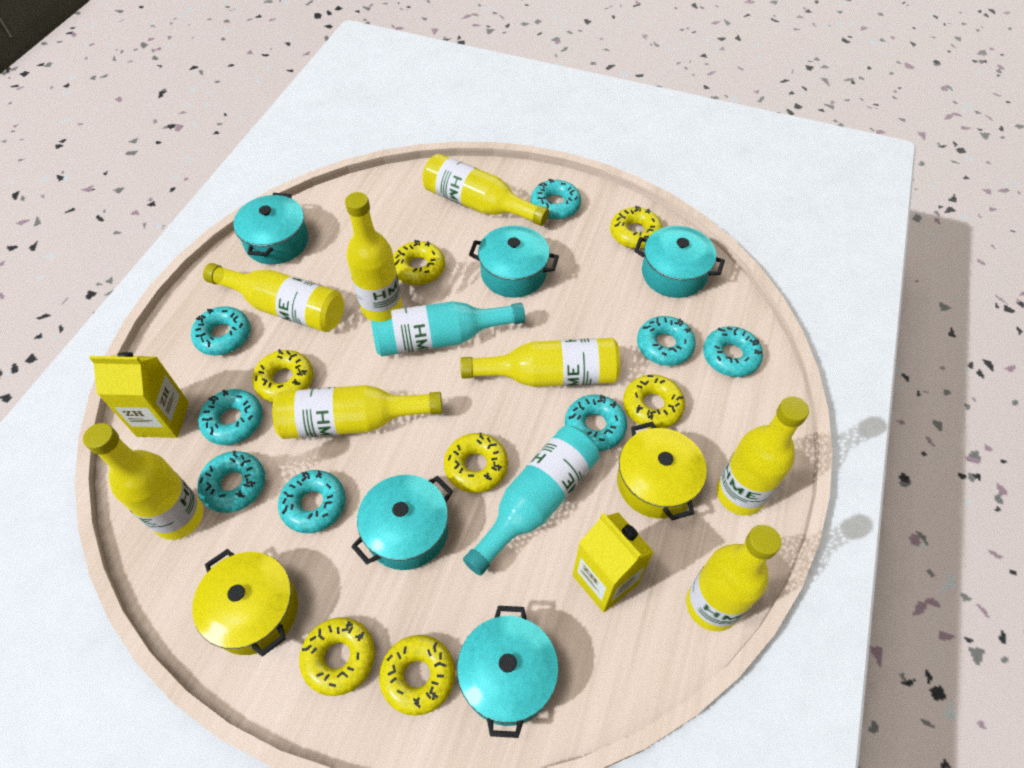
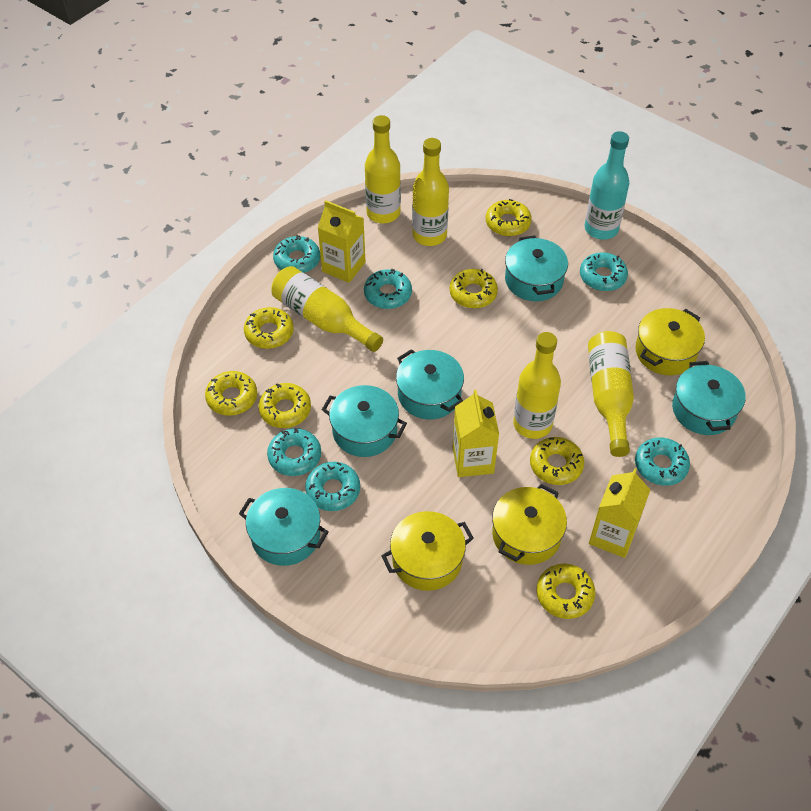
turquoise bottle: 2 -> 1
turquoise donut: 8 -> 6
yellow bottle: 8 -> 5
yellow carton: 2 -> 3
yellow pot: 2 -> 3

